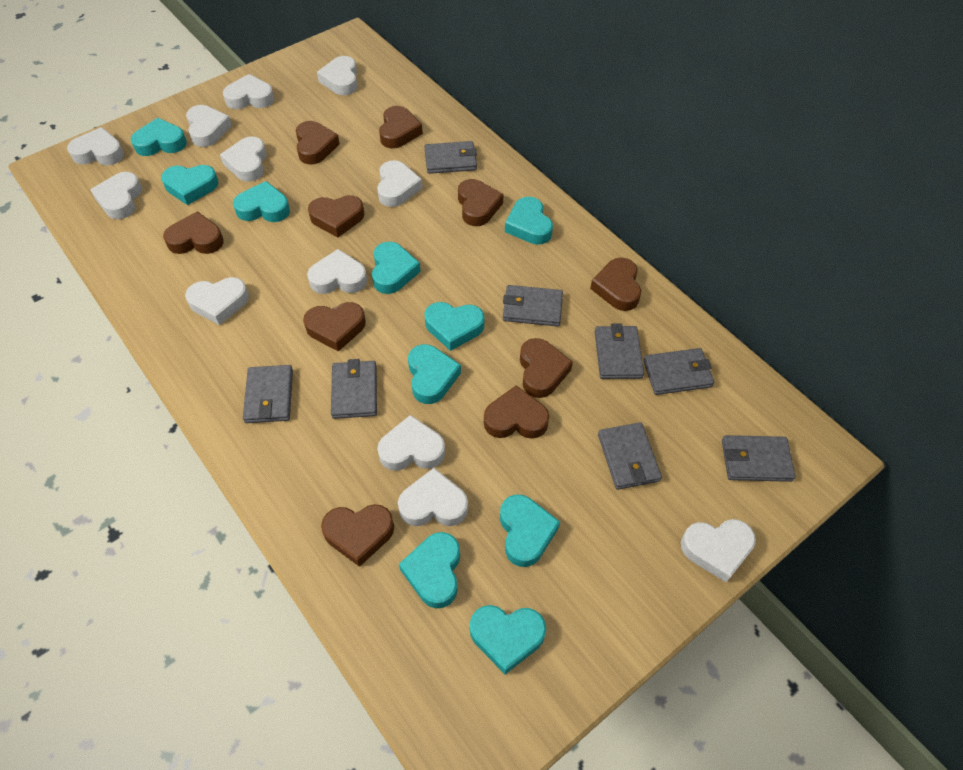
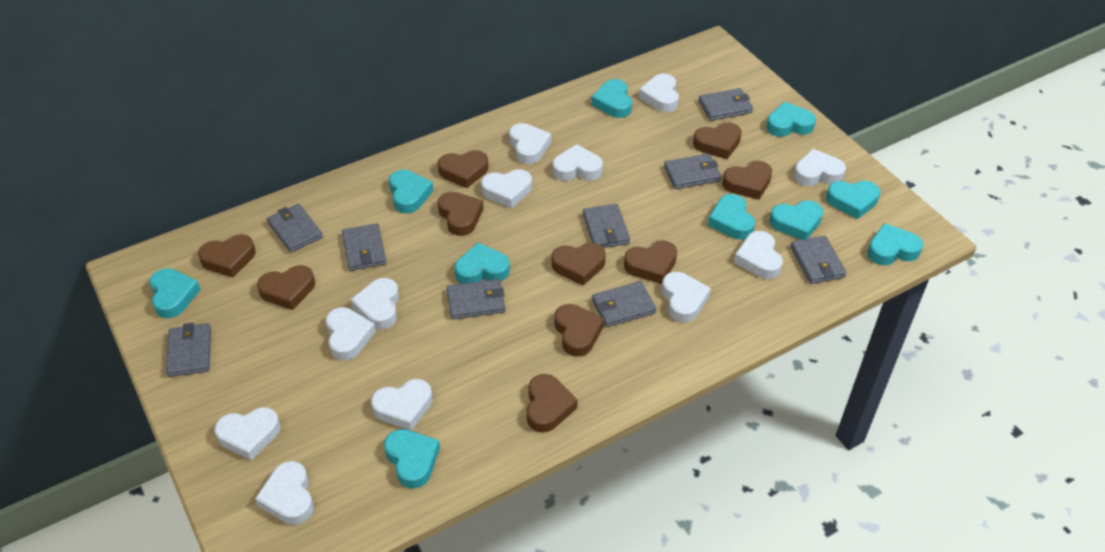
grey wallet: 8 -> 9

